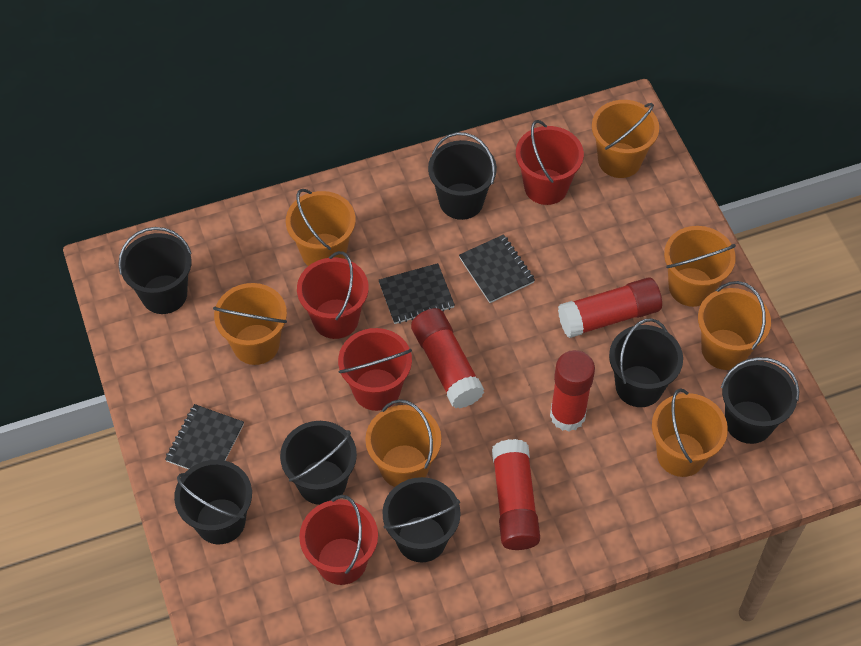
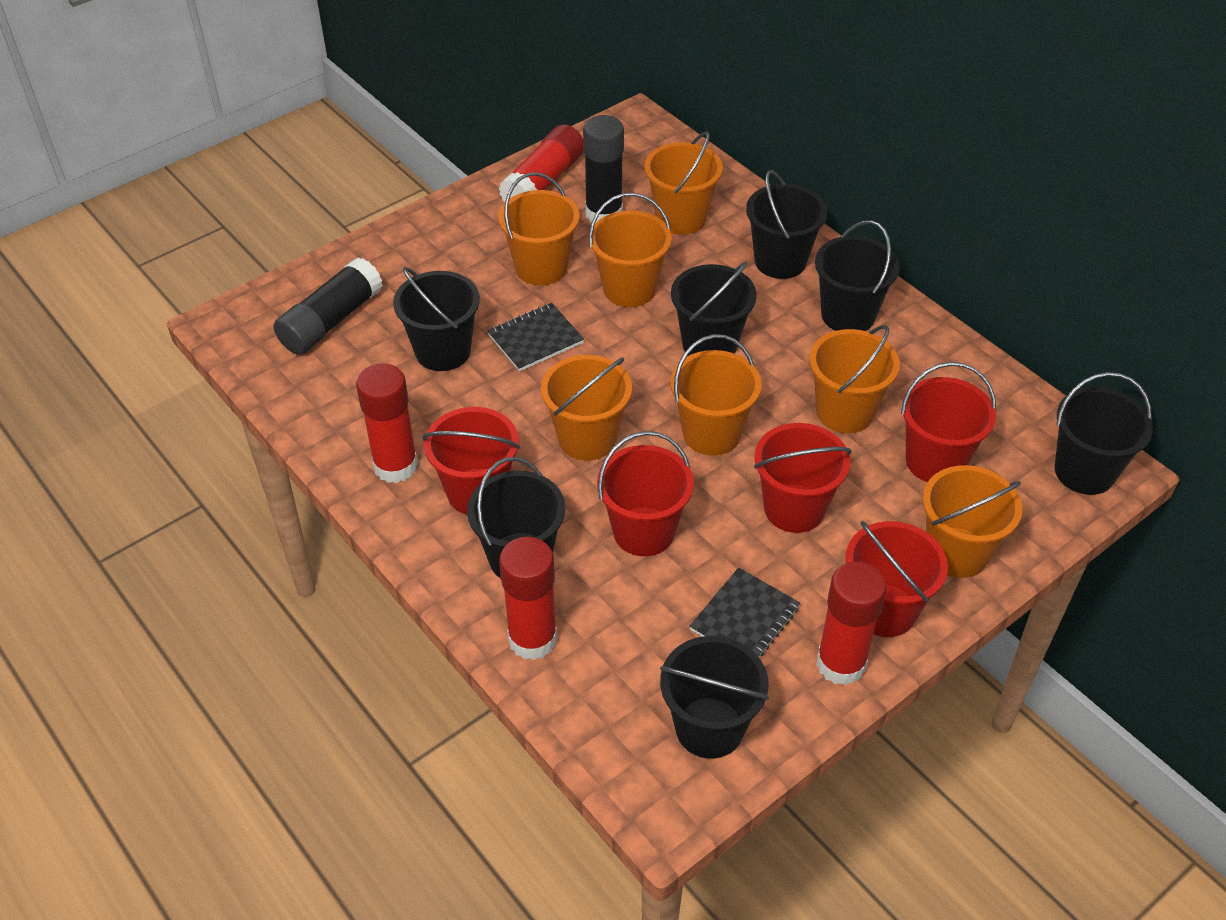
black glue stick: 0 -> 2
black notebook: 3 -> 2
red bucket: 4 -> 5

